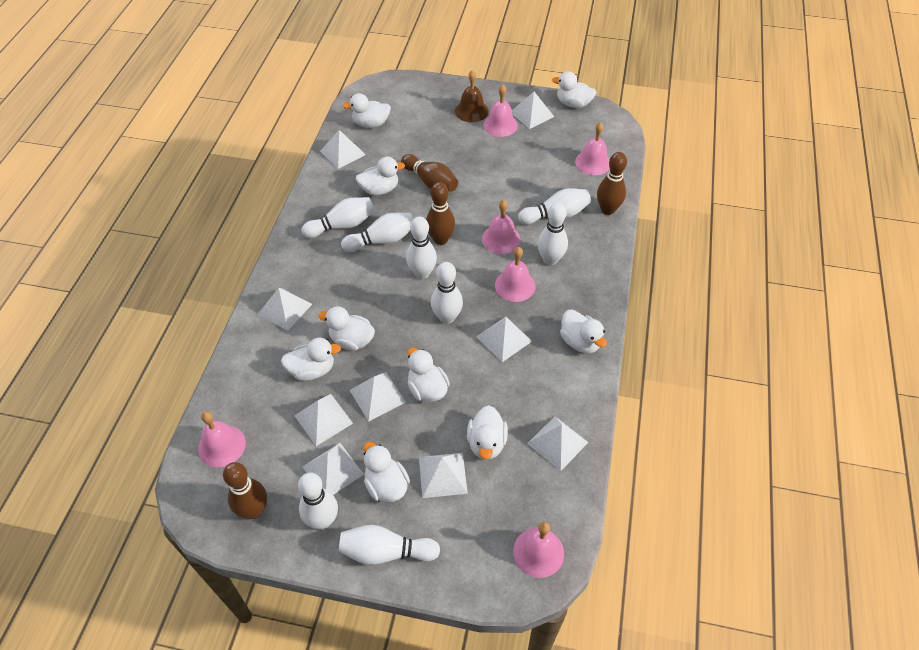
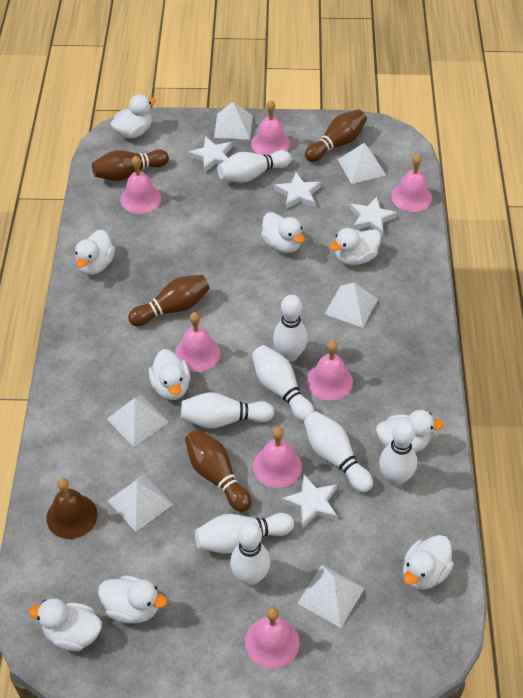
pink bell: 6 -> 7
white pyramid: 9 -> 6
white star: 0 -> 4

